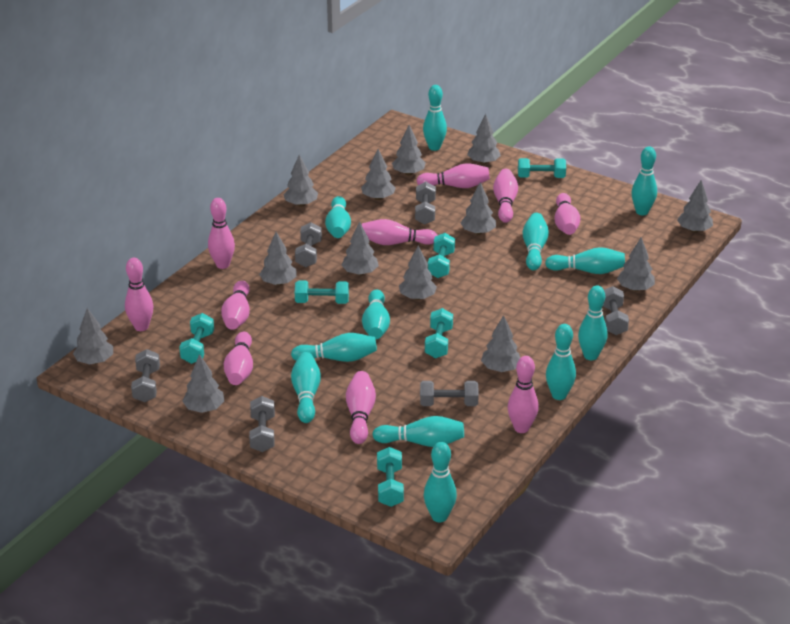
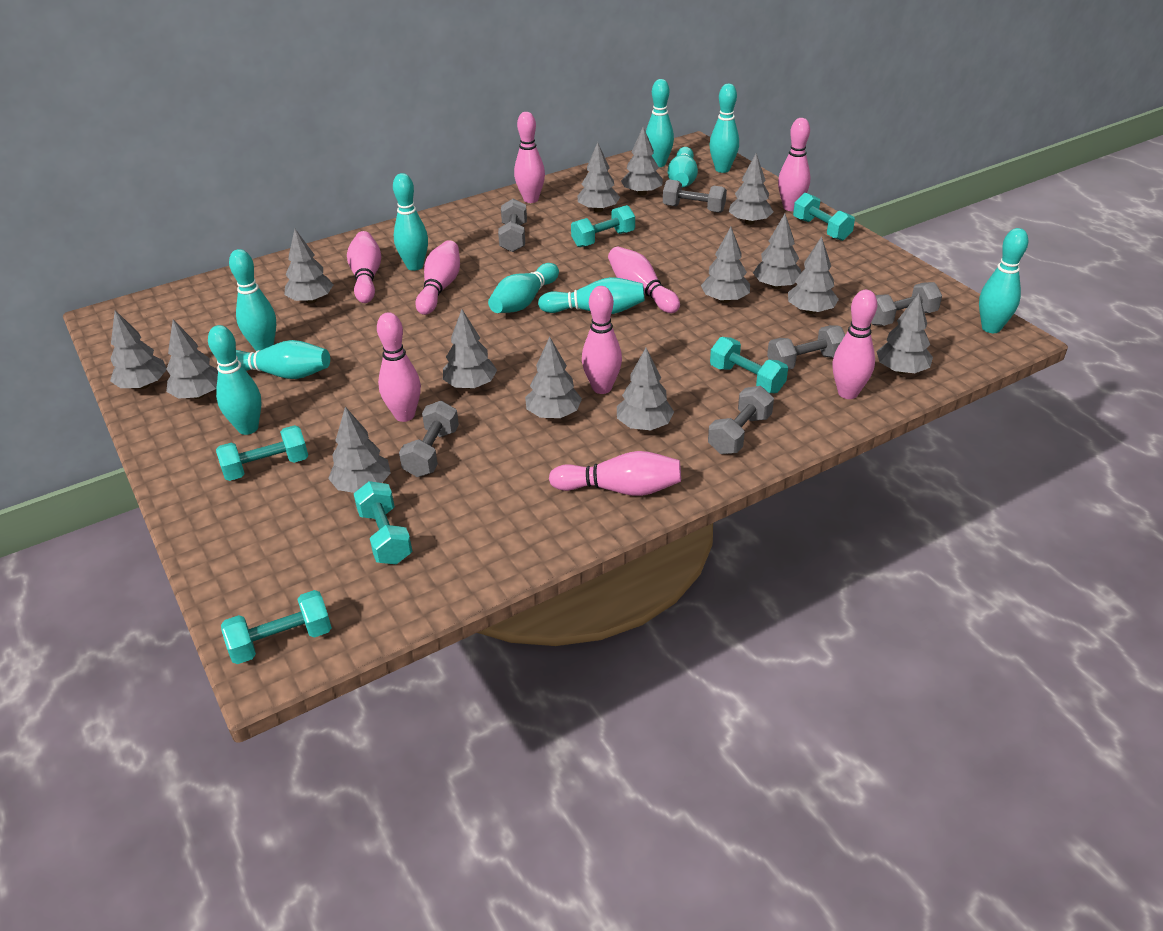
grey tree: 13 -> 14
pink bowling pin: 10 -> 9
turquoise bowling pin: 12 -> 10

